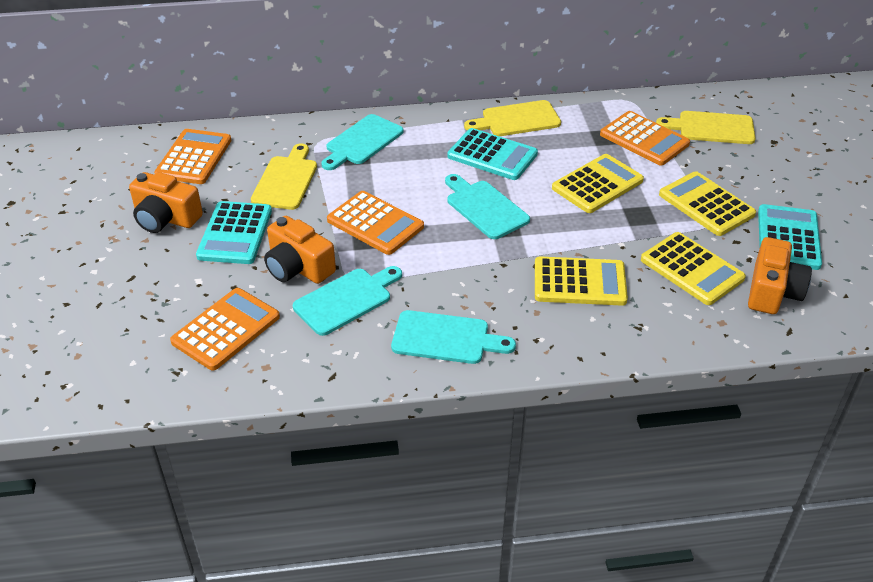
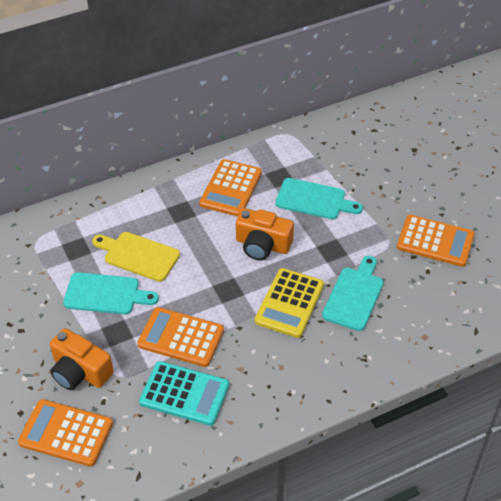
orange camera: 3 -> 2
turquoise calculator: 3 -> 1
turquoise cutting board: 4 -> 3
yellow calculator: 4 -> 1
yellow cutting board: 3 -> 1

